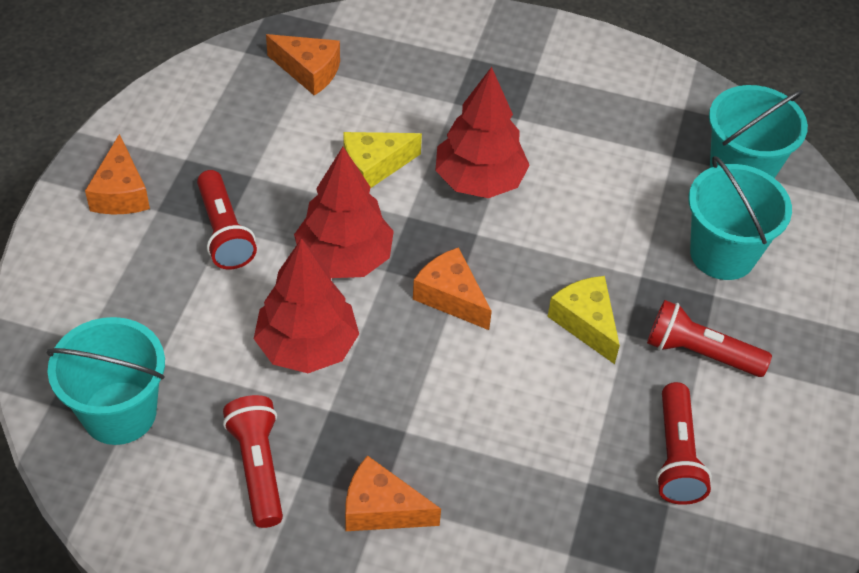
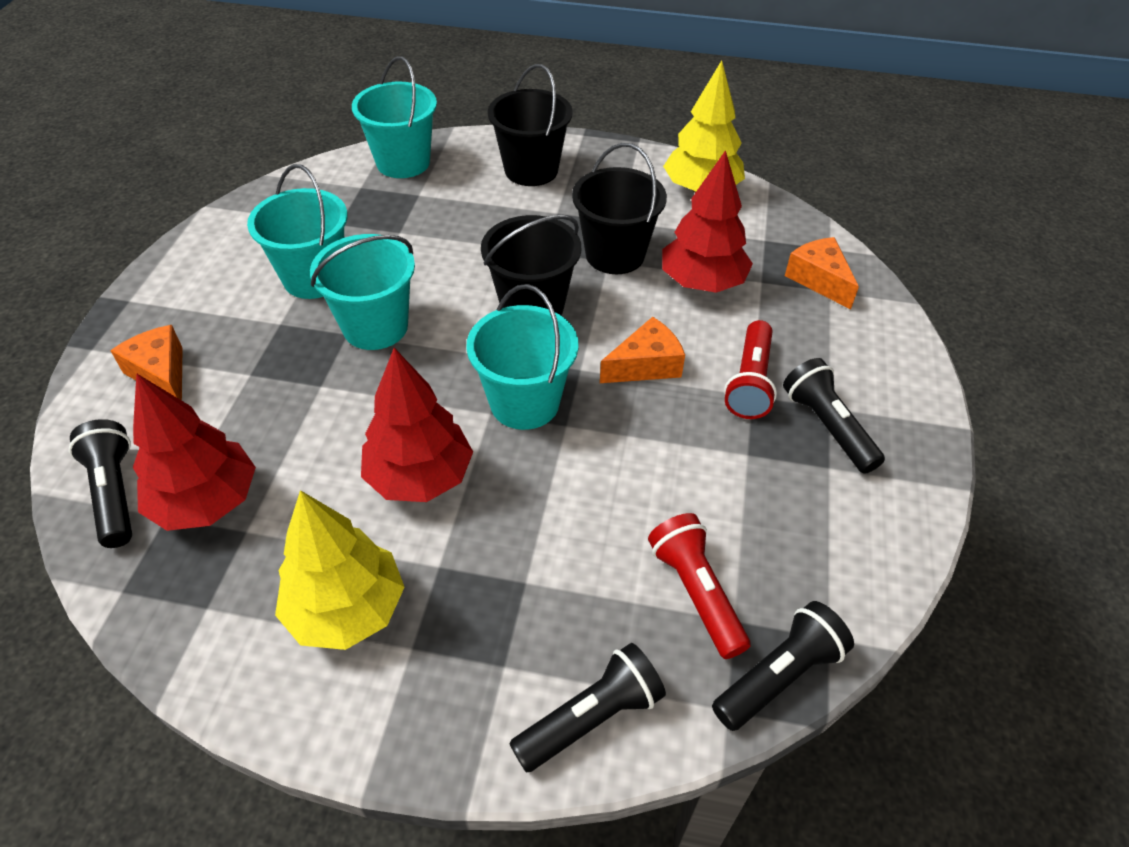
black bucket: 0 -> 3
black flashlight: 0 -> 4
orange cheese: 4 -> 3
red flashlight: 4 -> 2
turquoise bucket: 3 -> 4
yellow cheese: 2 -> 0
yellow tree: 0 -> 2

